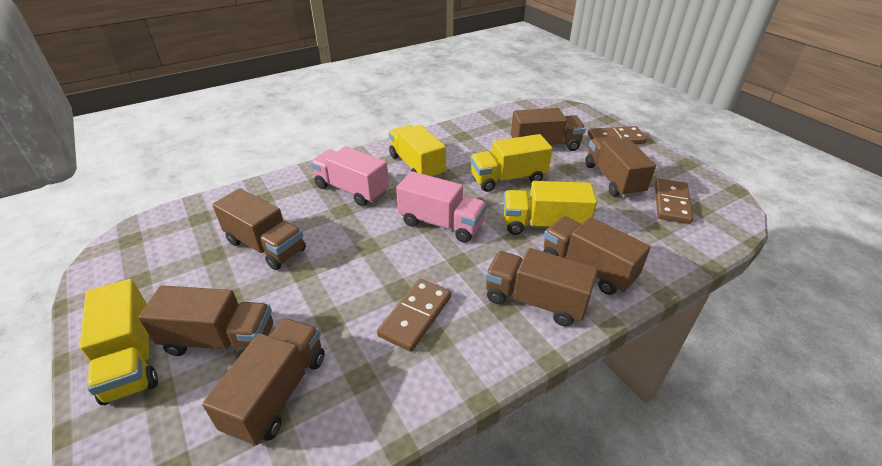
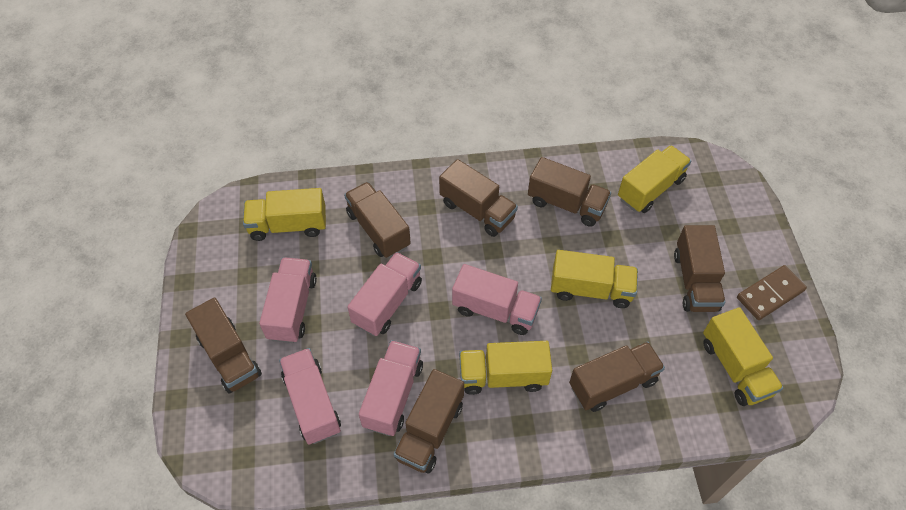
brown domino: 3 -> 1
pink truck: 2 -> 5
yellow truck: 4 -> 5

